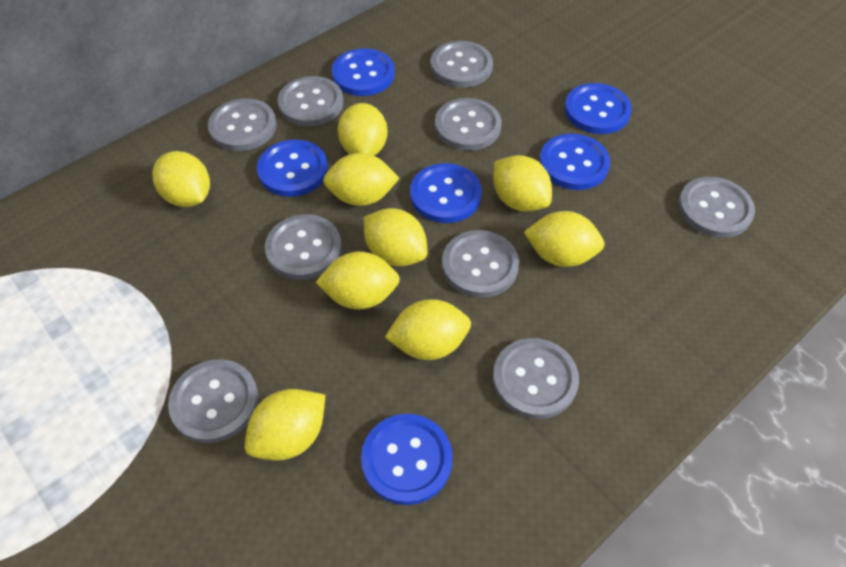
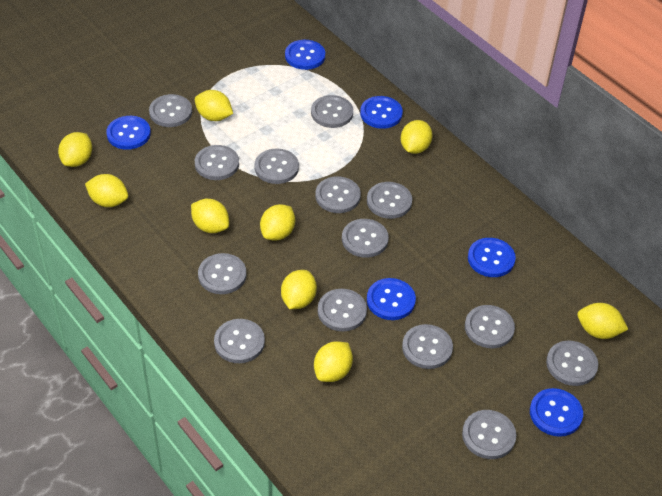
grey button: 9 -> 14

